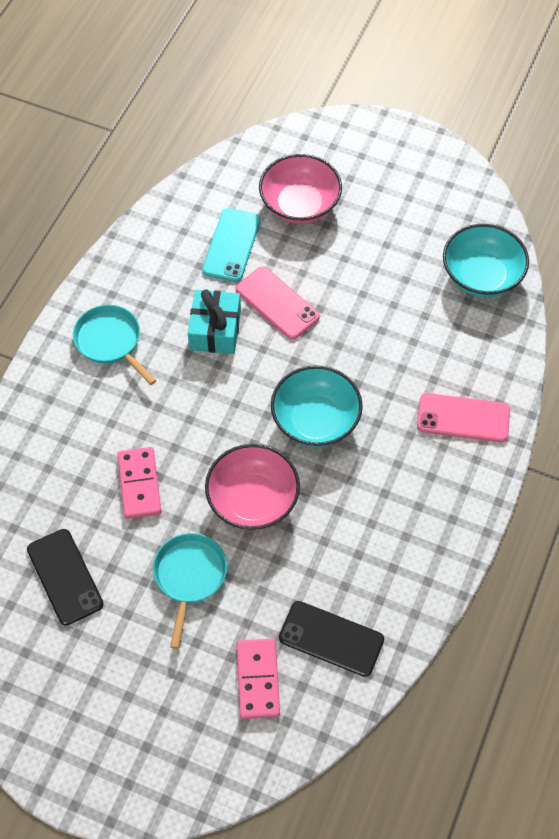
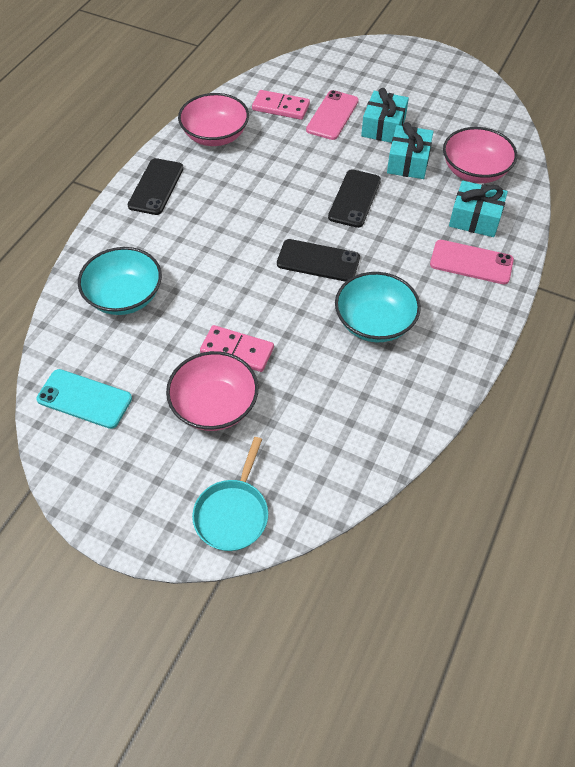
black phone: 2 -> 3
pink bowl: 2 -> 3
turquoise gift: 1 -> 3
turquoise pan: 2 -> 1

